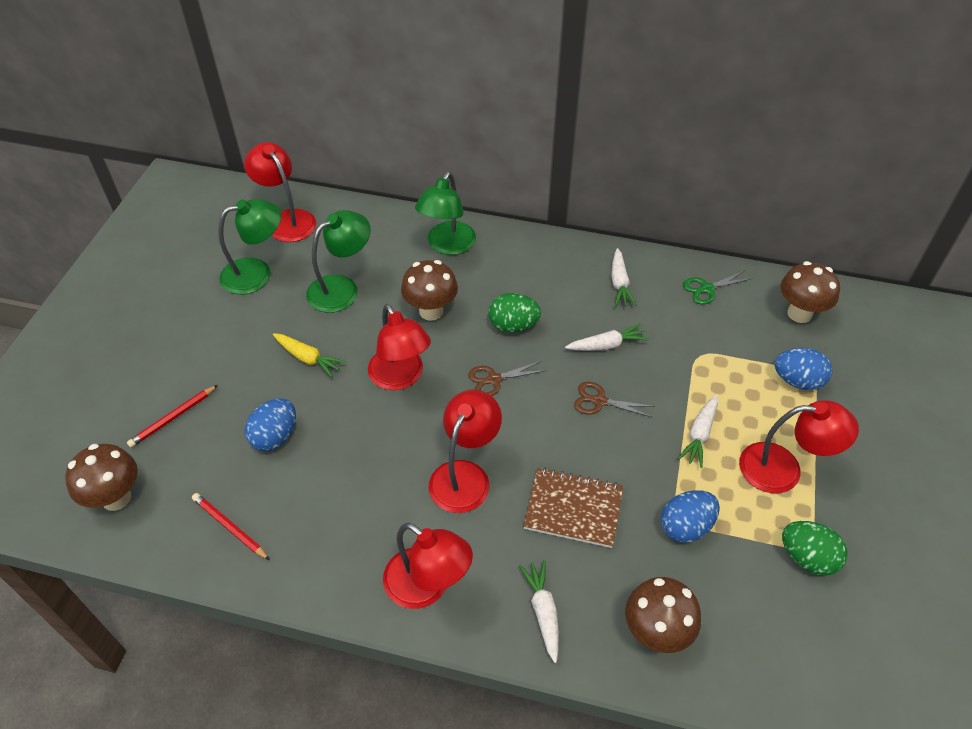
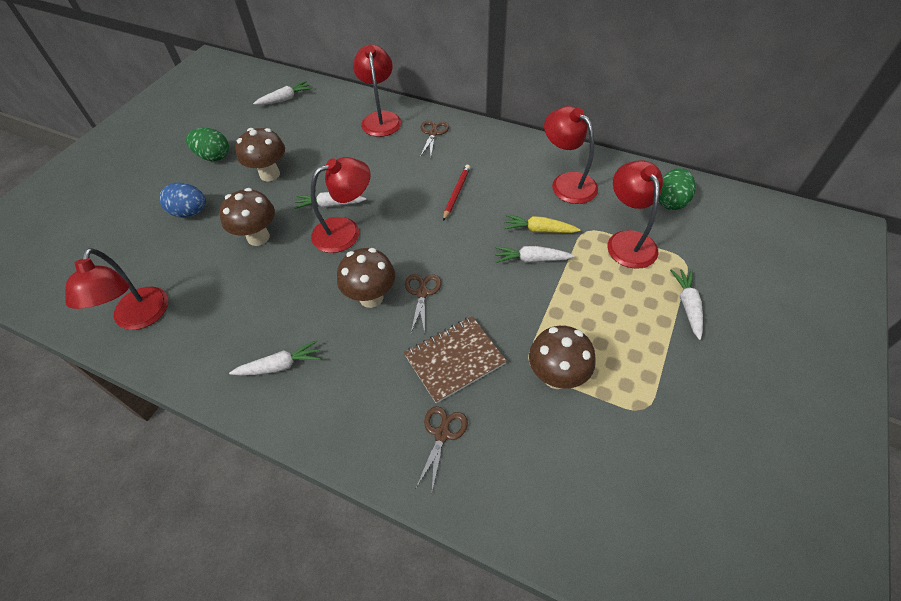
blue egg: 3 -> 1
brown scissors: 2 -> 3
green lamp: 3 -> 0
green scissors: 1 -> 0
red pencil: 2 -> 1
white carrot: 4 -> 5

